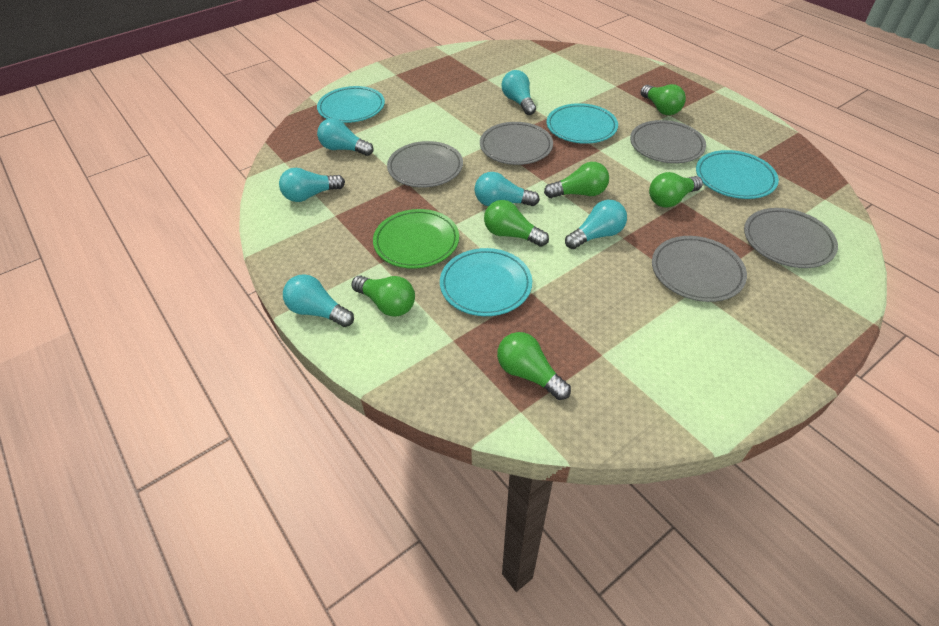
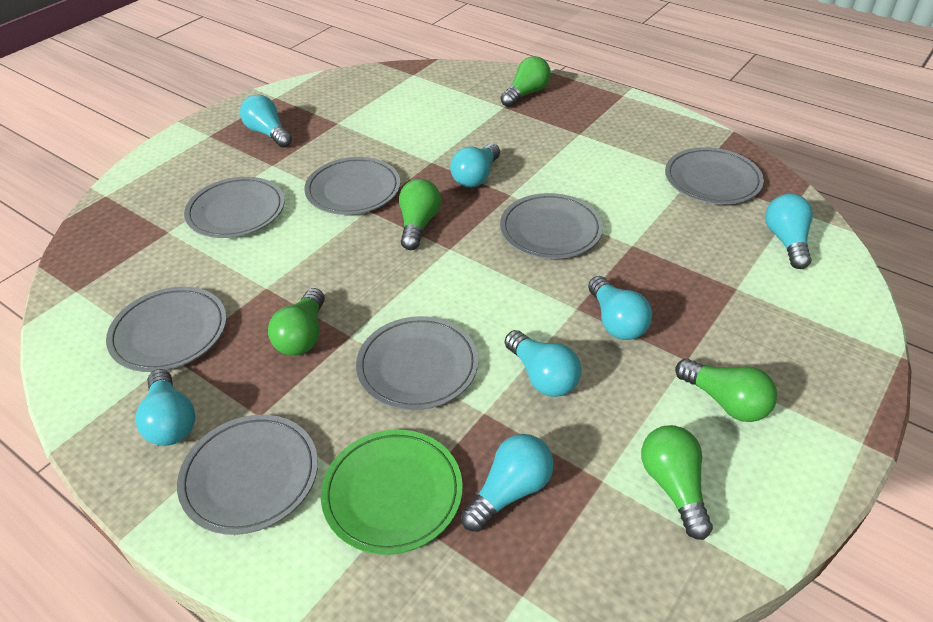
green light bulb: 6 -> 5
grey plate: 5 -> 7
turquoise light bulb: 6 -> 7
turquoise plate: 4 -> 0

